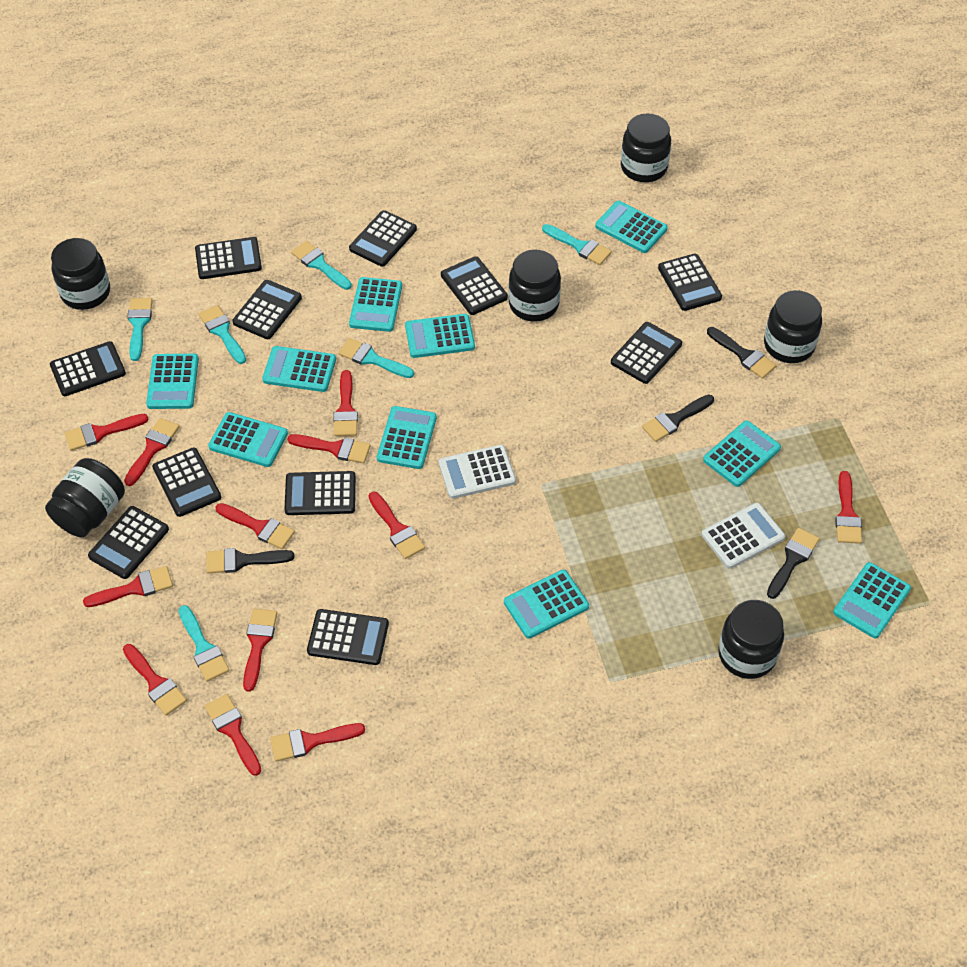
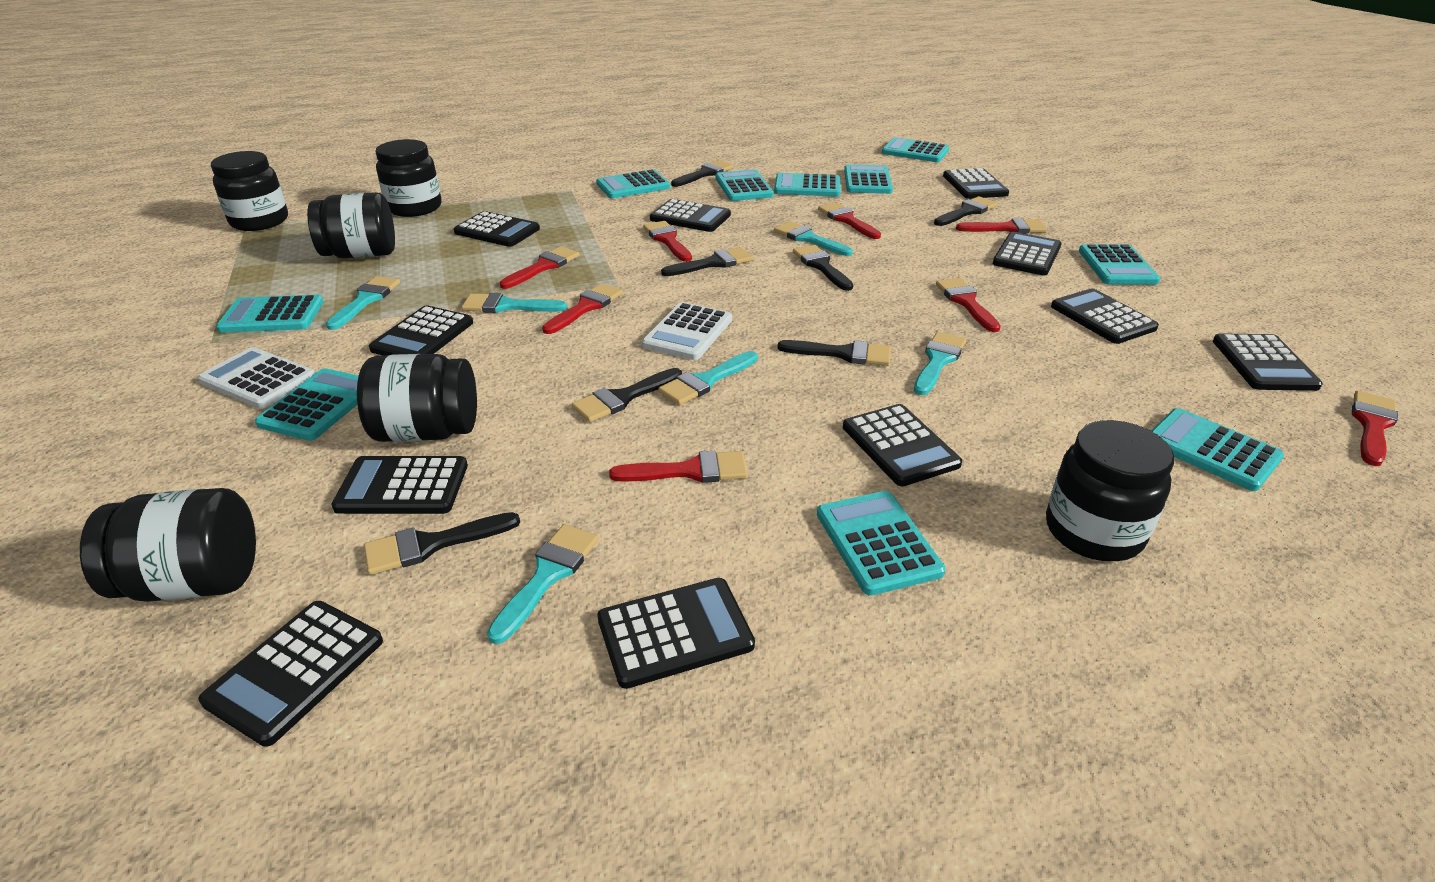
black brush: 4 -> 7
red brush: 12 -> 8

